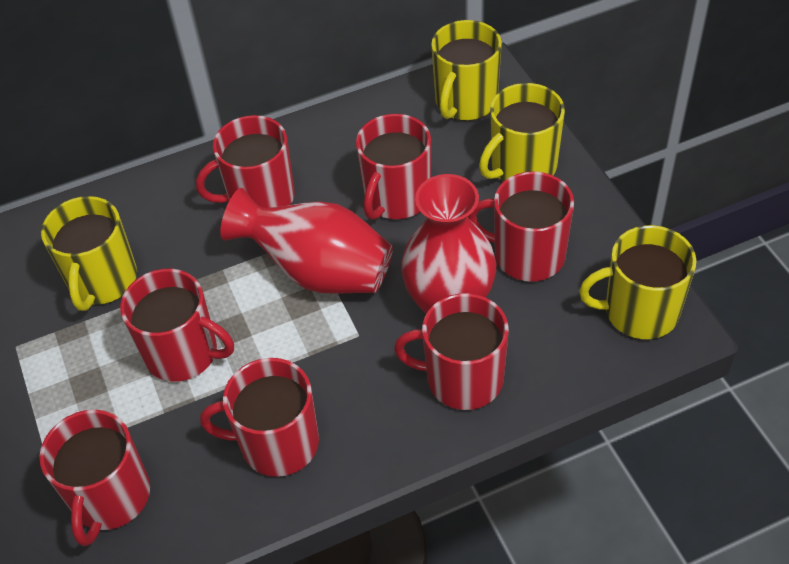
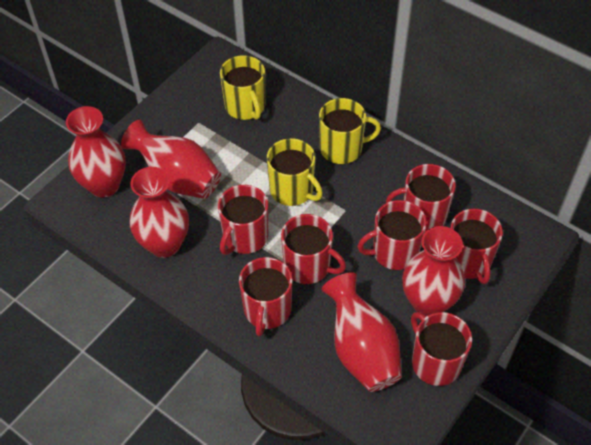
red vase: 2 -> 5
yellow mug: 4 -> 3

